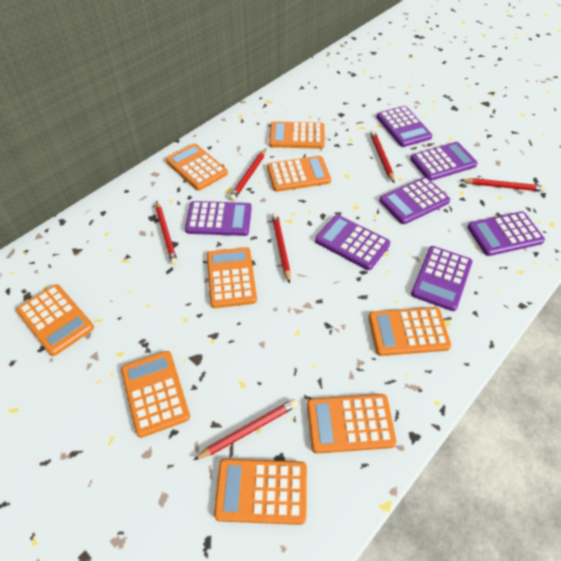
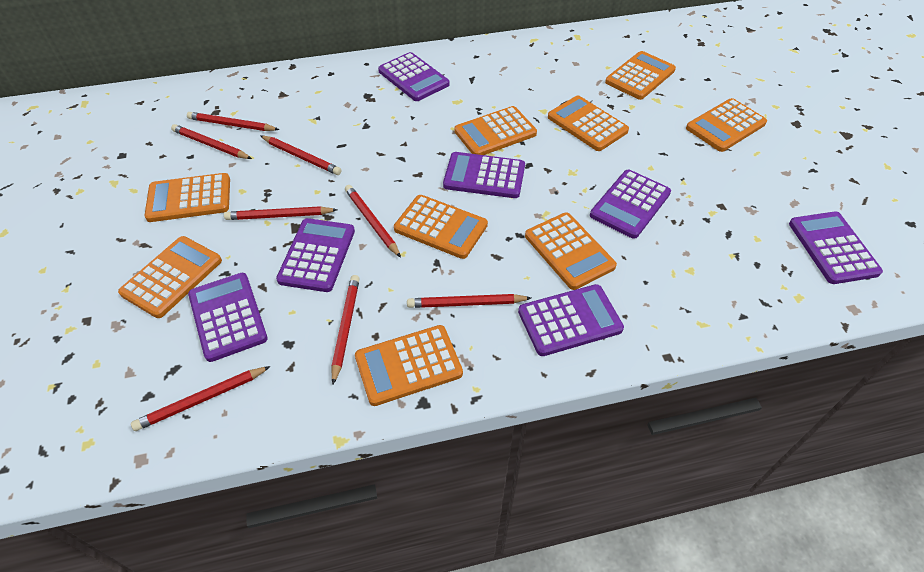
red pencil: 6 -> 8

